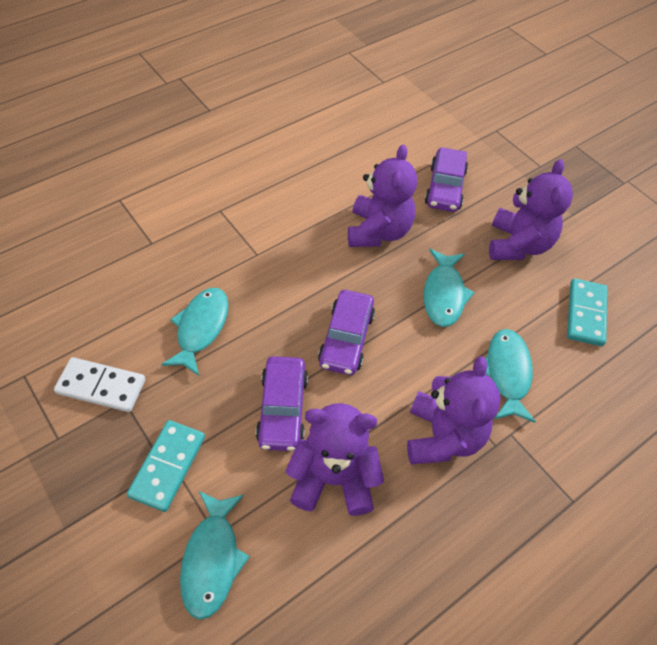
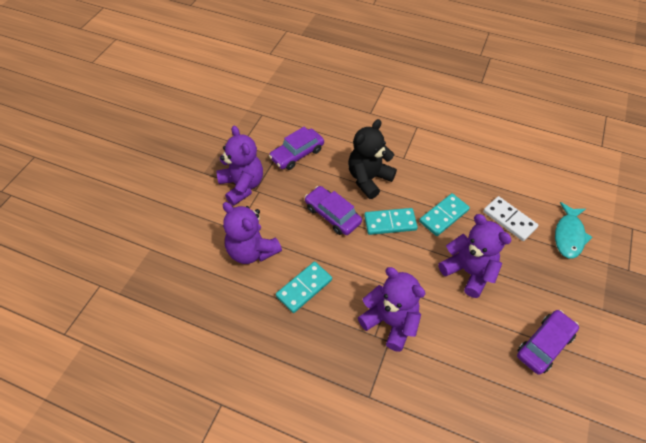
black teddy bear: 0 -> 1
turquoise domino: 2 -> 3
turquoise fish: 4 -> 1

